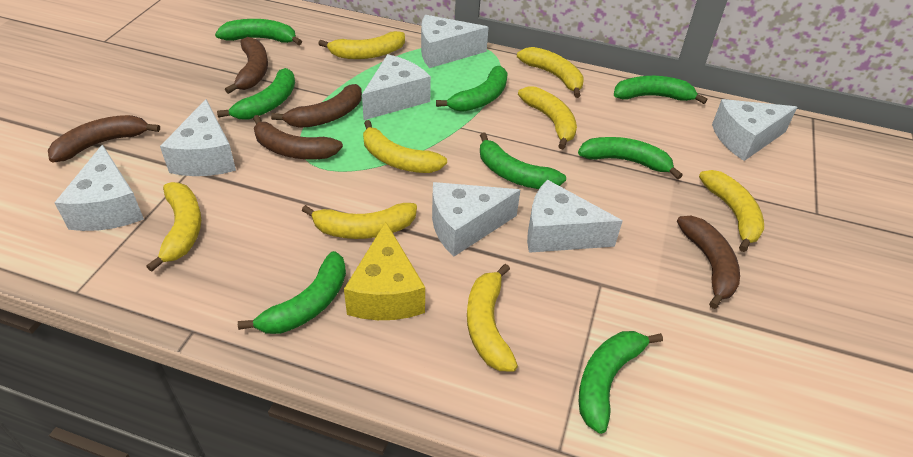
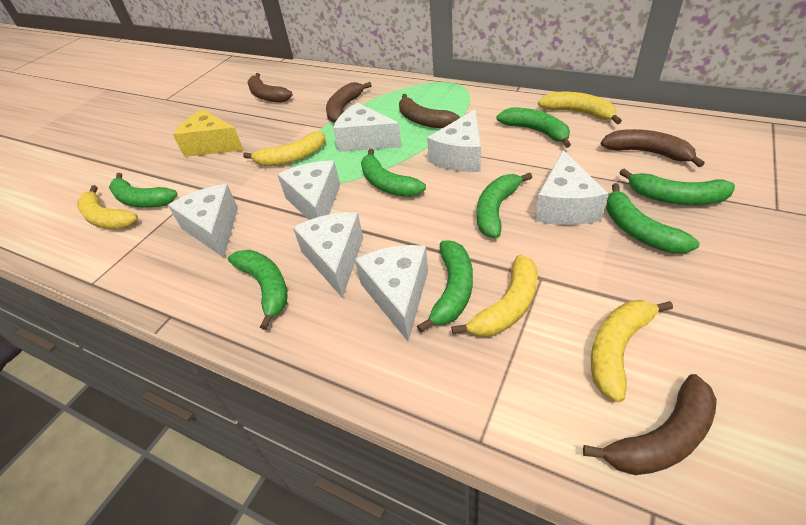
yellow banana: 8 -> 5

